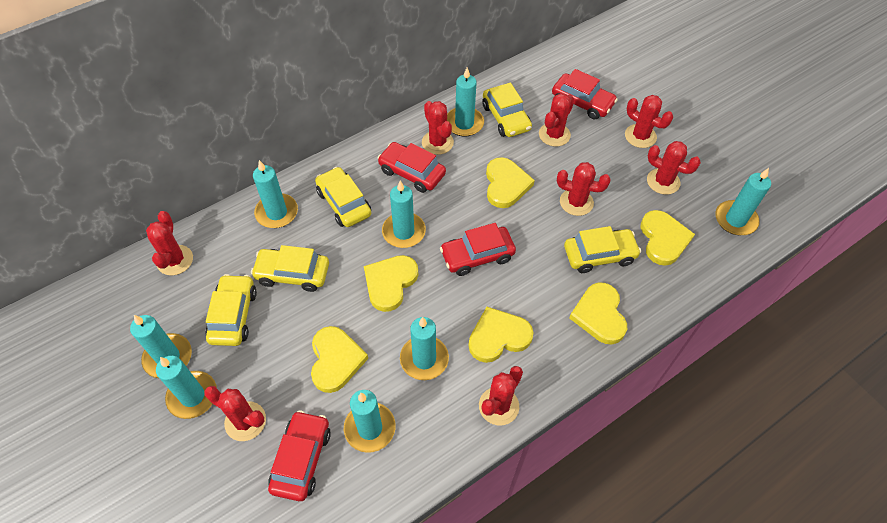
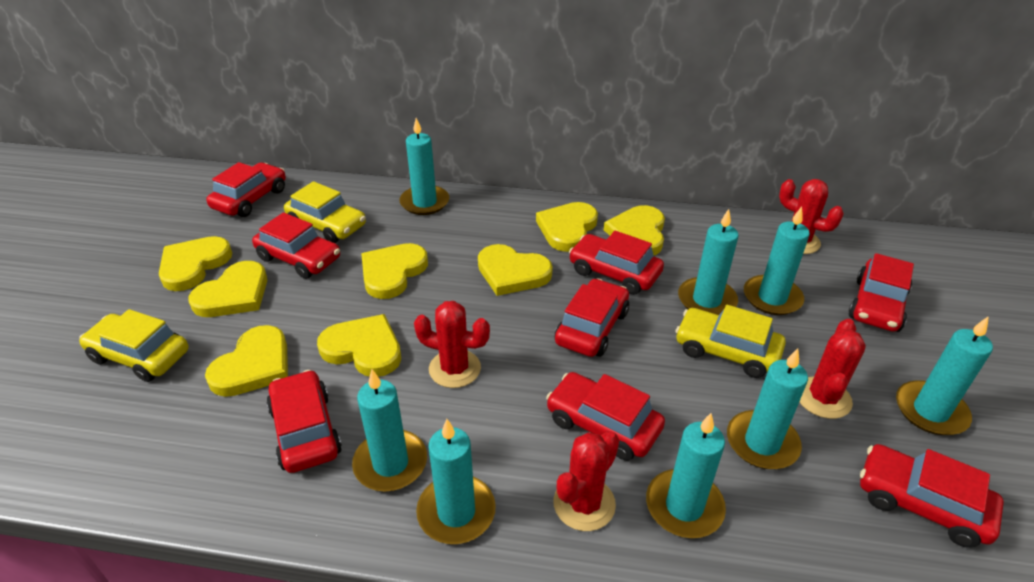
red cactus: 8 -> 4
red car: 4 -> 8
yellow car: 5 -> 3
yellow heart: 6 -> 8

